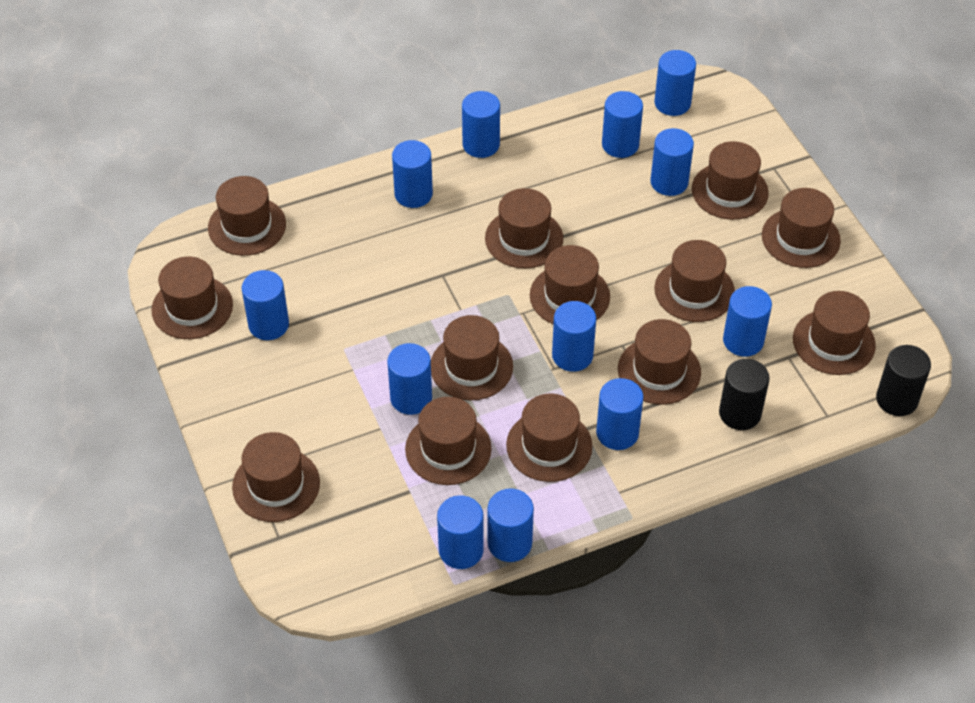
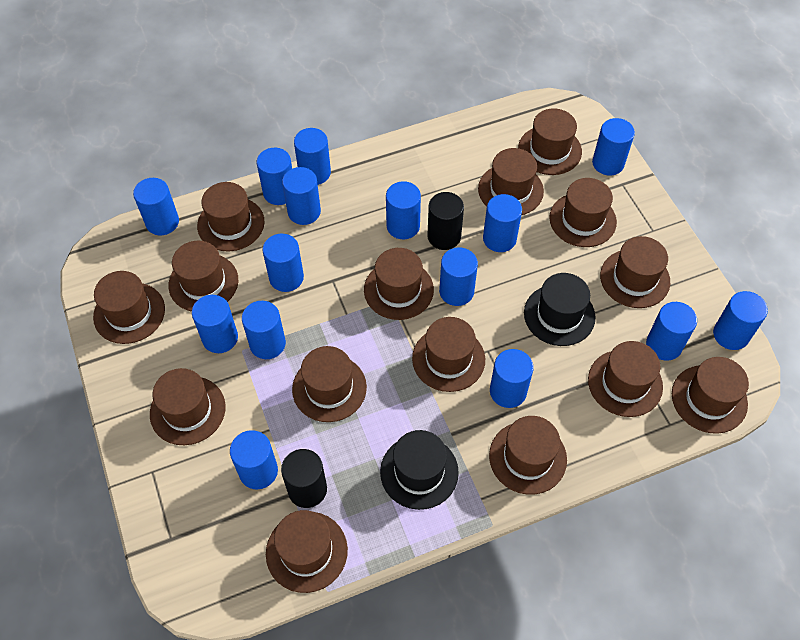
black hat: 0 -> 2
blue cylinder: 12 -> 15
brown hat: 13 -> 15

